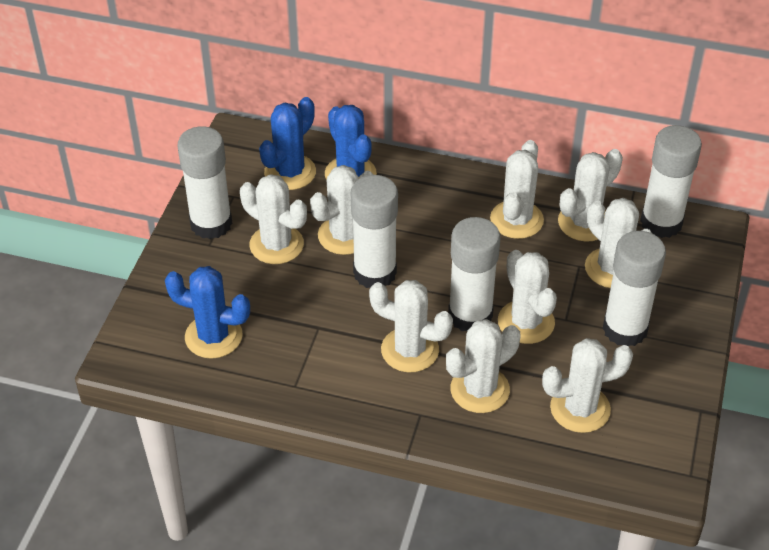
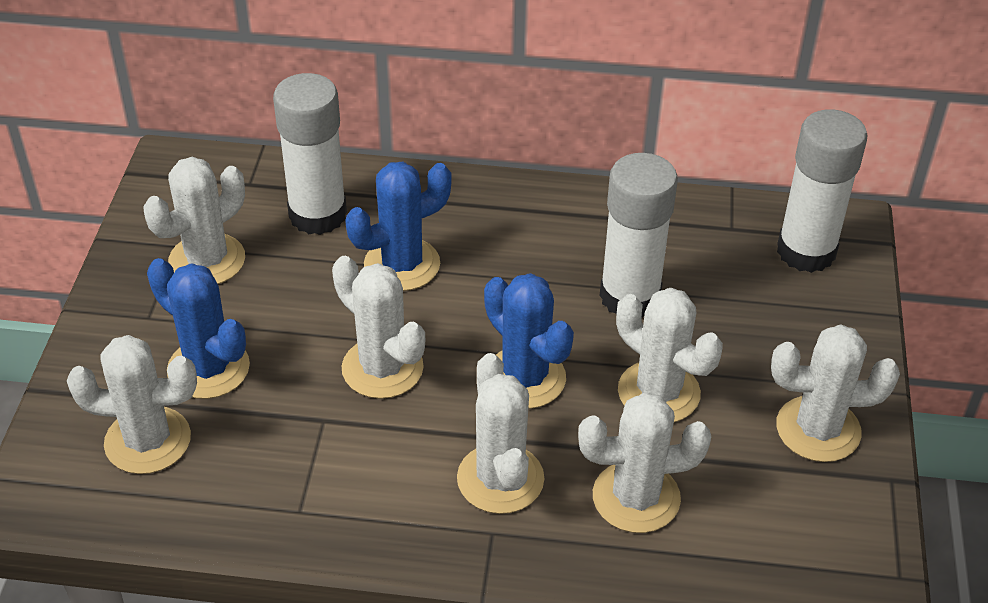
white cactus: 9 -> 7
white glue stick: 5 -> 3

